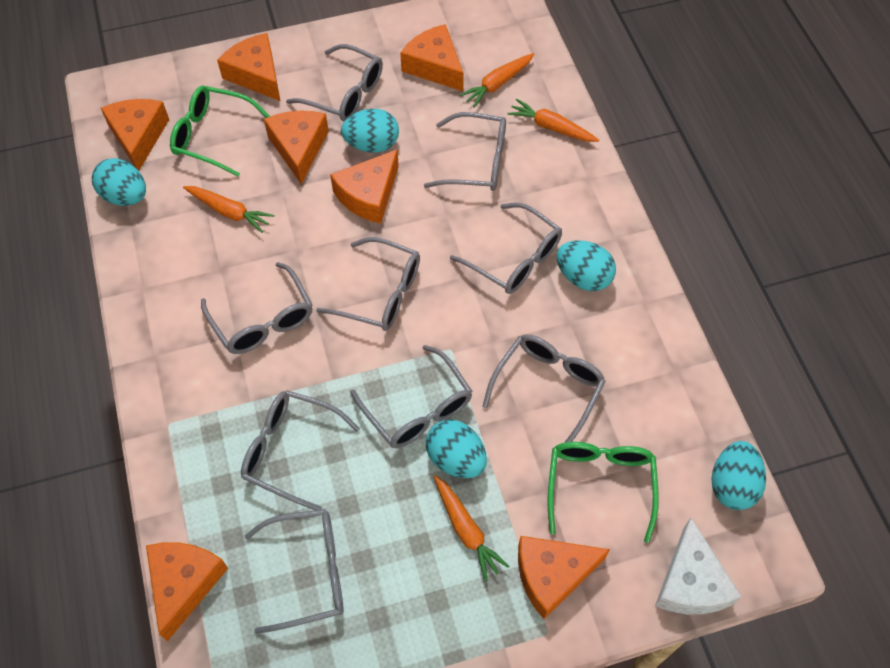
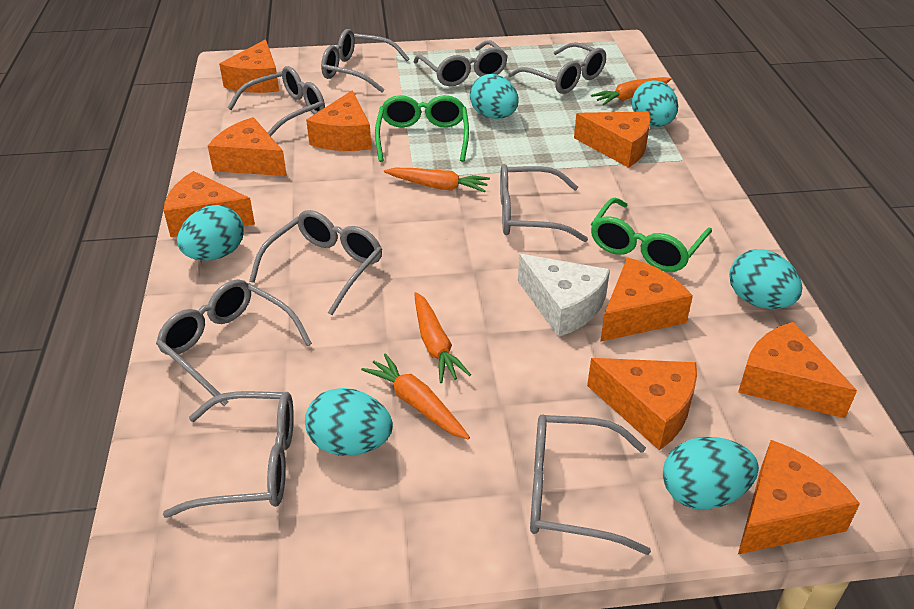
orange cheese: 7 -> 9
turquoise egg: 5 -> 6

